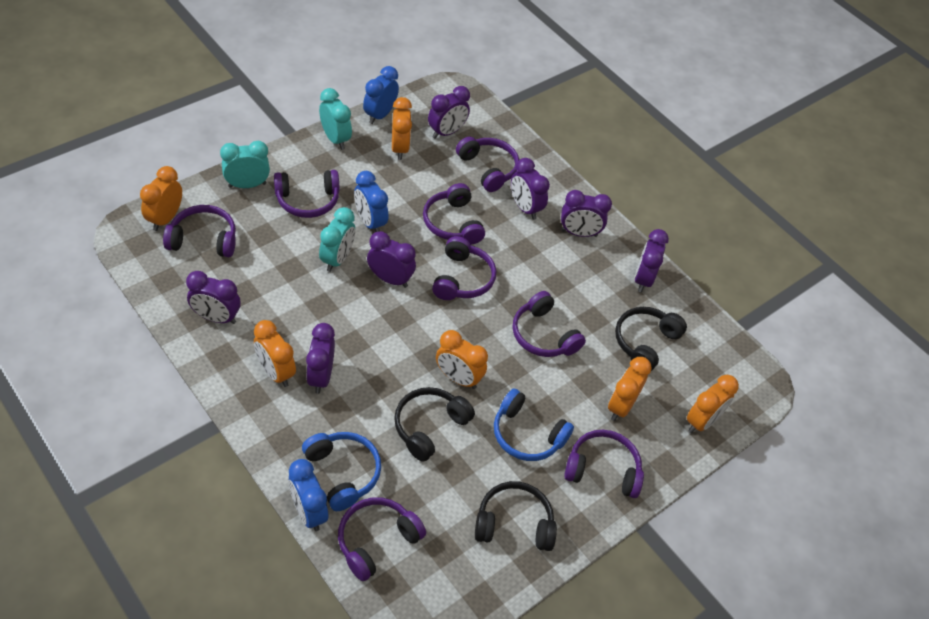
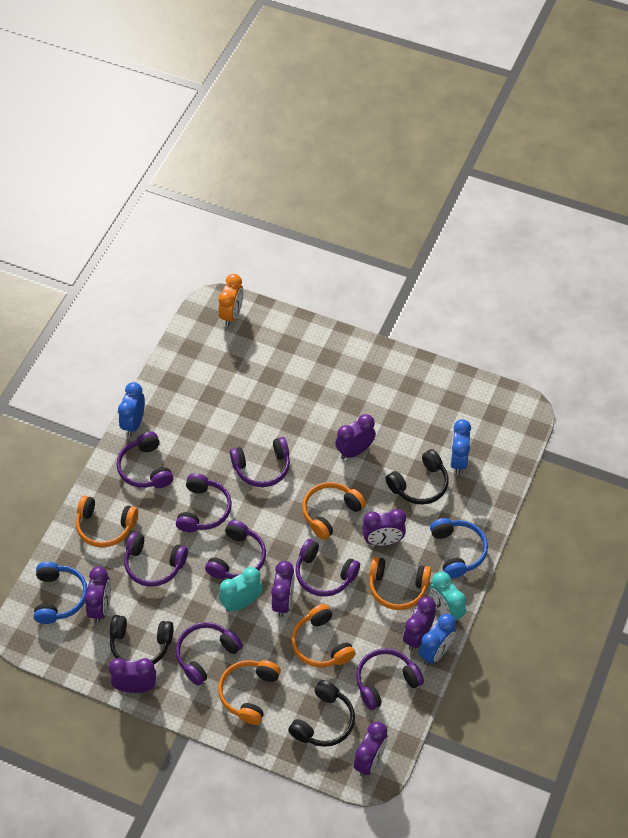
orange clock: 6 -> 1
orange headphones: 0 -> 5
turquoise clock: 3 -> 2

